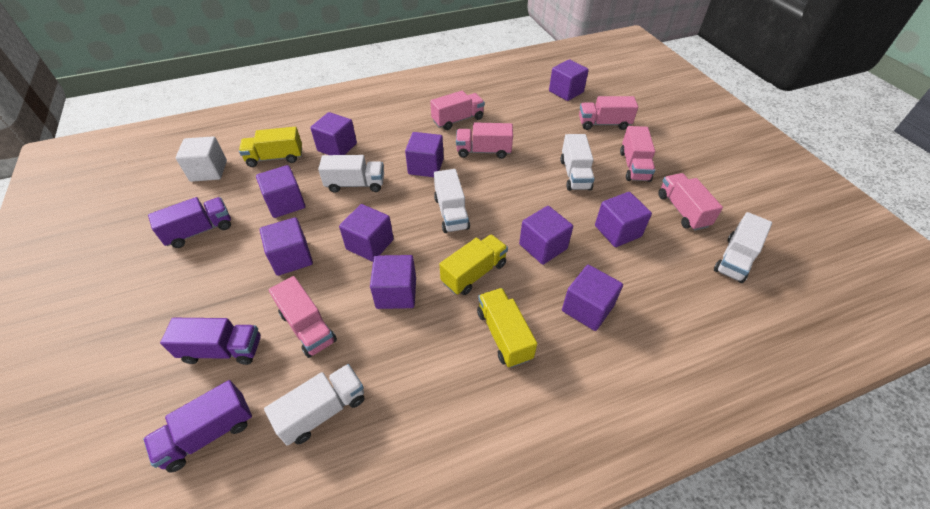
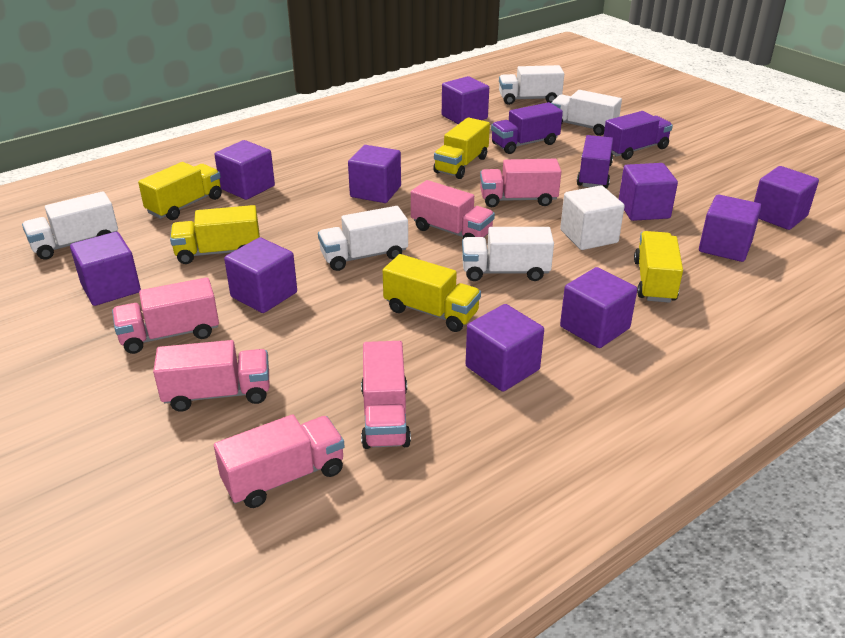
yellow truck: 3 -> 5

